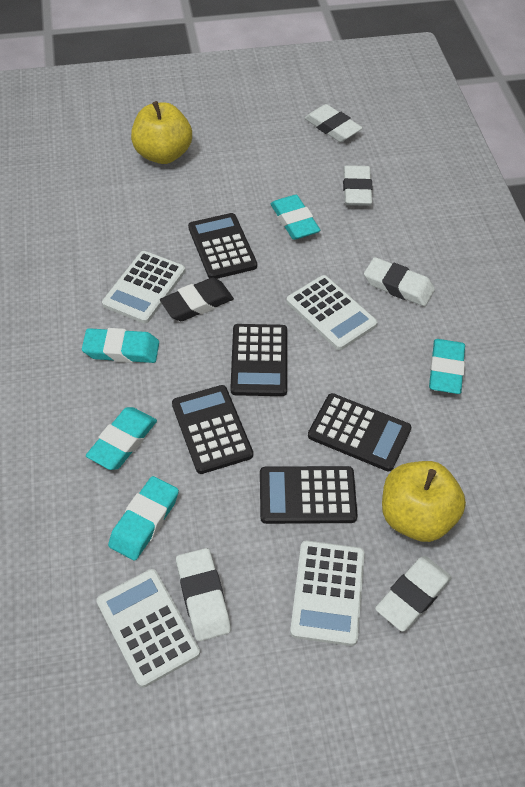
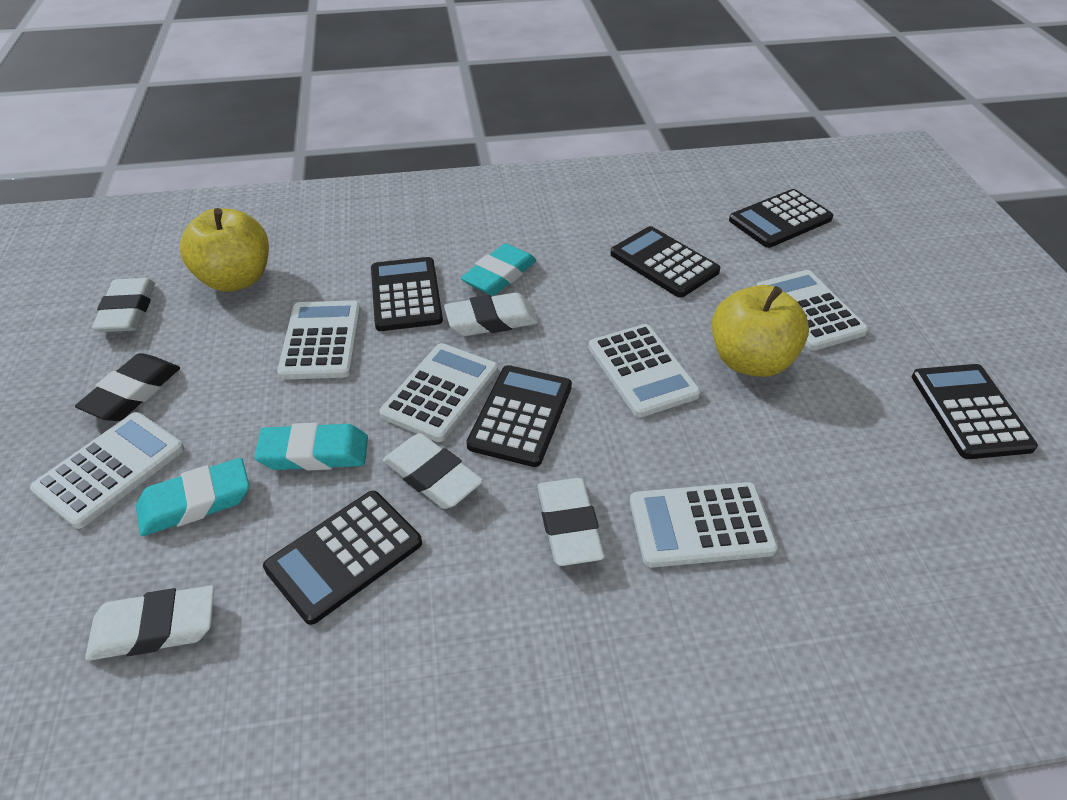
black calculator: 5 -> 6
turquoise eraser: 5 -> 3
white calculator: 4 -> 6

